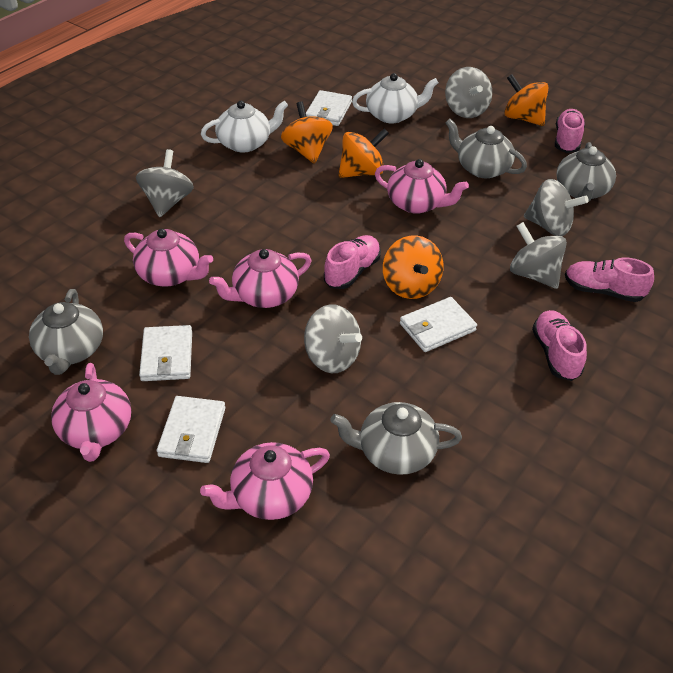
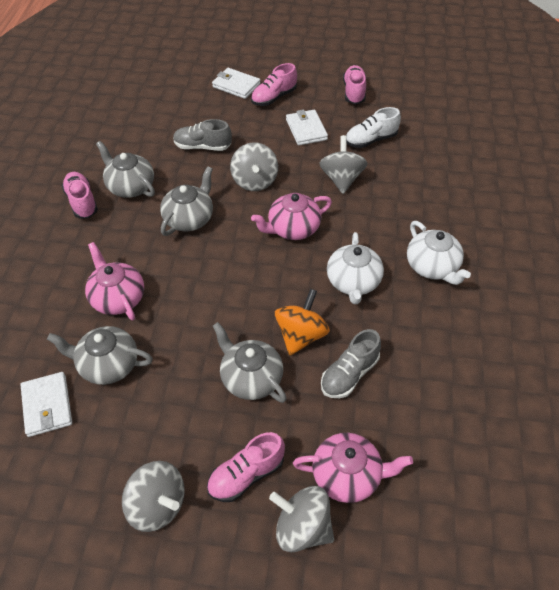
grey shoe: 0 -> 2
grey spinning top: 5 -> 4
orange spinning top: 4 -> 1
pink teapot: 5 -> 3
white shoe: 0 -> 1
white wallet: 4 -> 3

